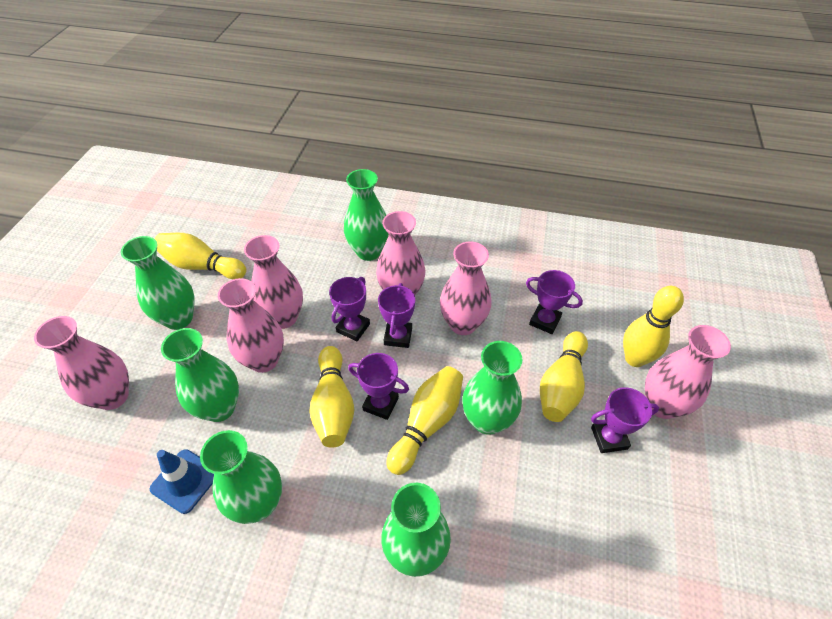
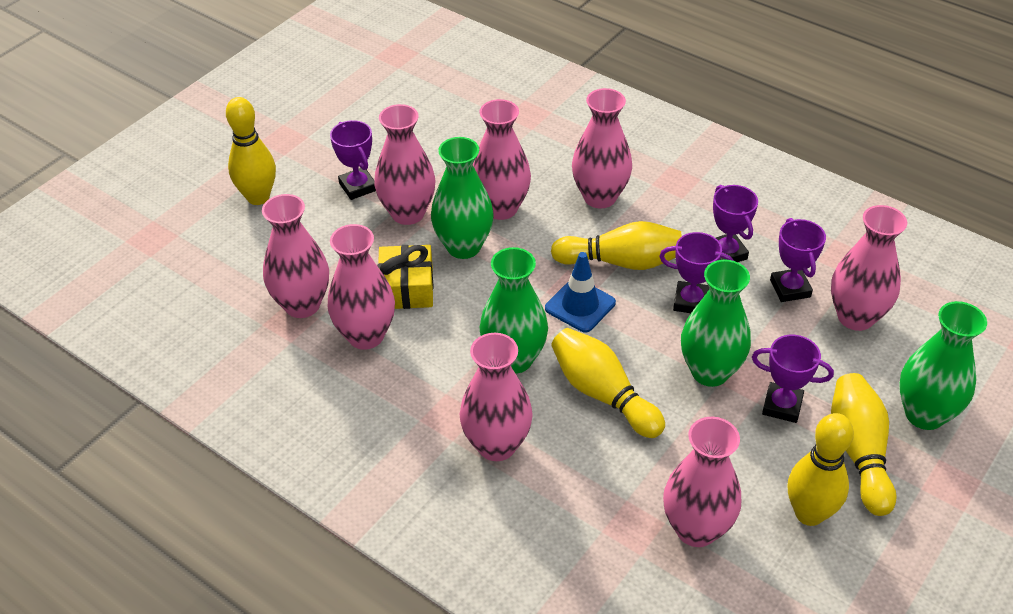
green vase: 6 -> 4
pink vase: 6 -> 8
yellow gift: 0 -> 1

